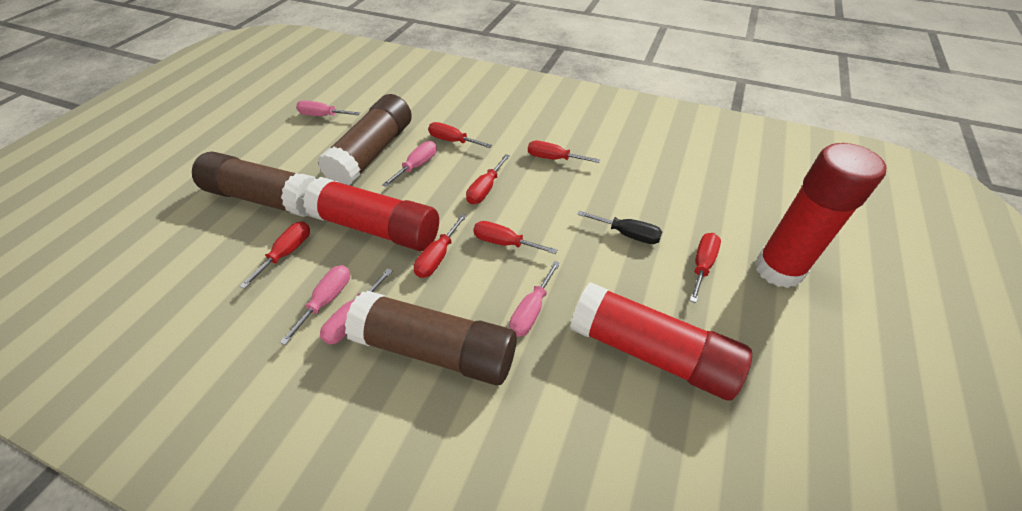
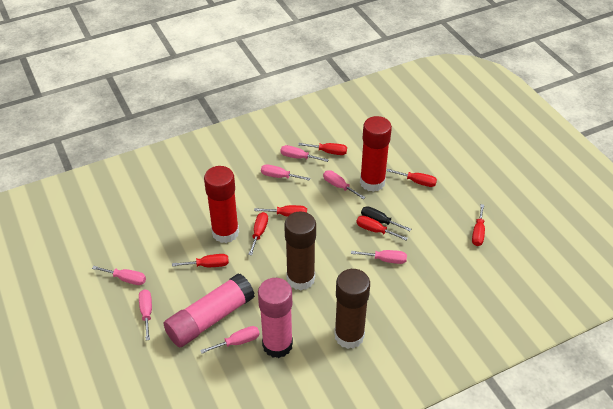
brown glue stick: 3 -> 2
pink glue stick: 0 -> 2
pink screwdriver: 5 -> 7
red glue stick: 3 -> 2

